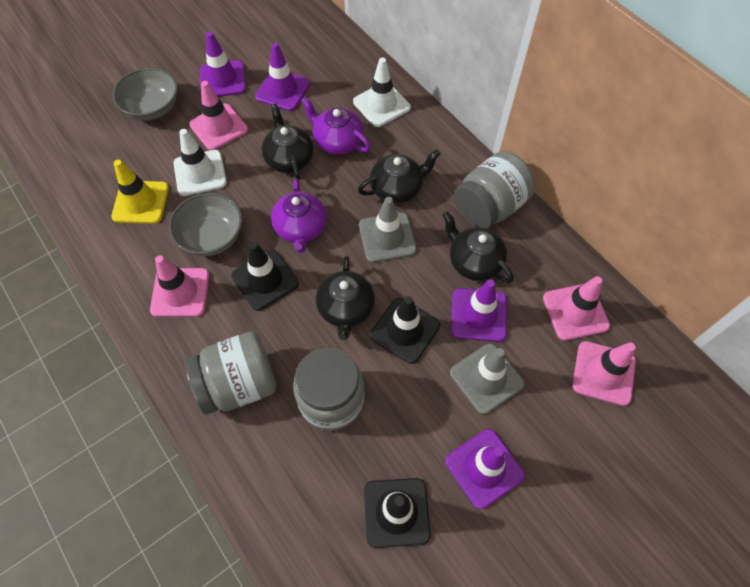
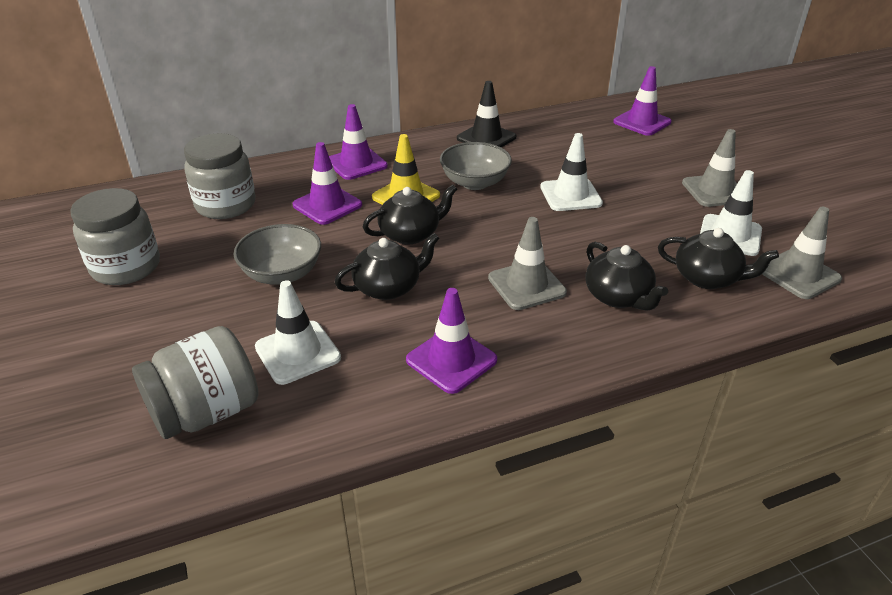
black traffic cone: 3 -> 1
grey traffic cone: 2 -> 3
pink traffic cone: 4 -> 0
purple teapot: 2 -> 0
white traffic cone: 2 -> 3

